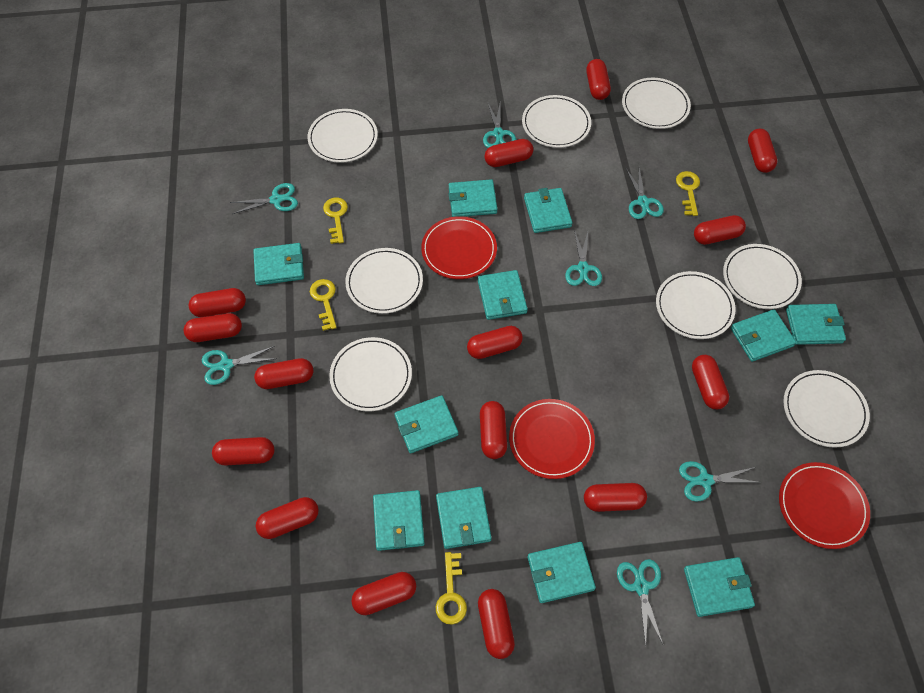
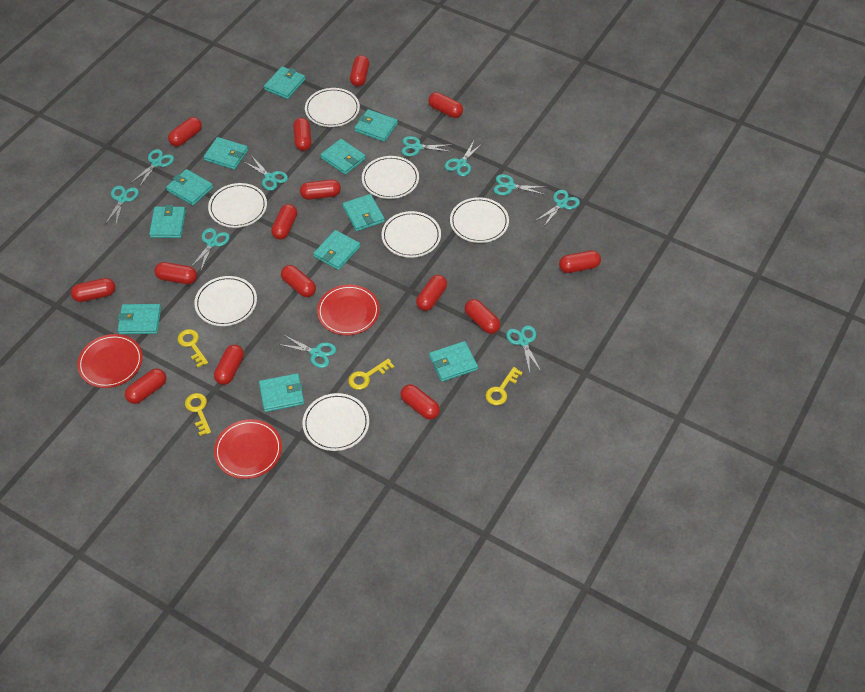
turquoise scissors: 7 -> 10
white plate: 8 -> 7

